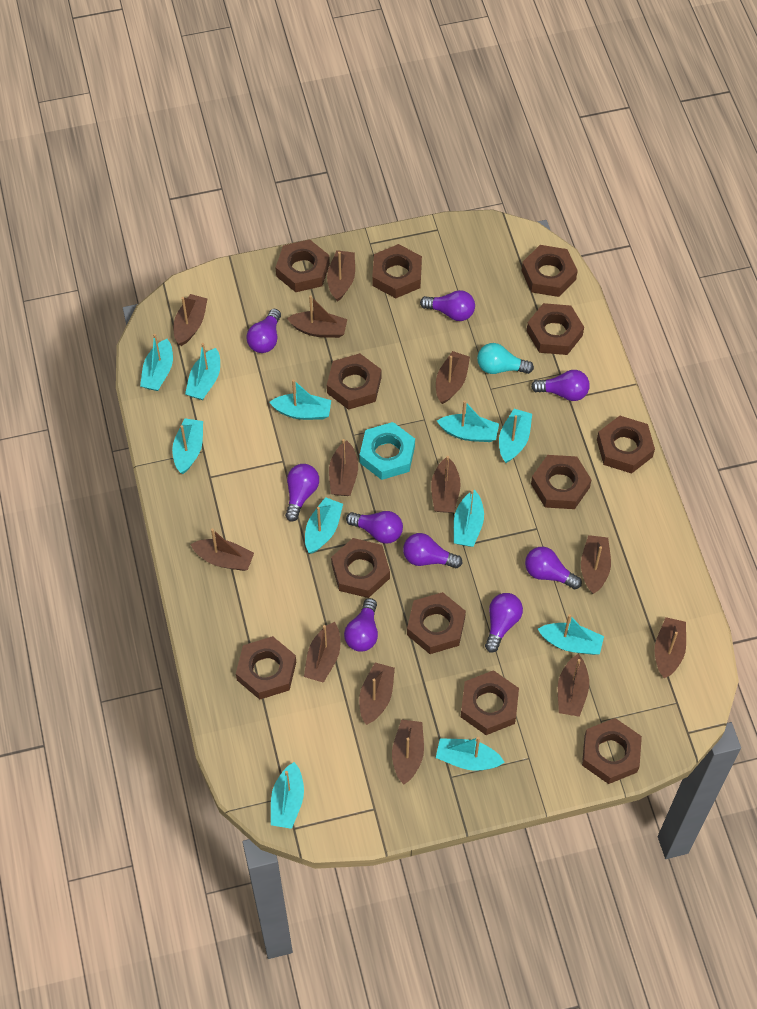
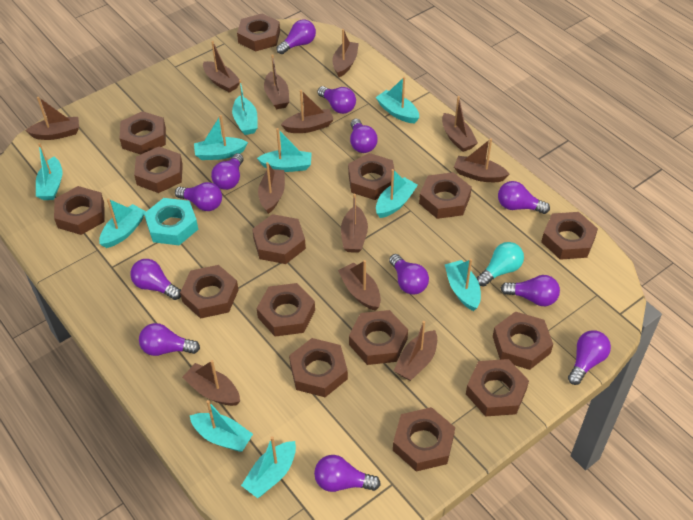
brown boat: 13 -> 12
brown nut: 12 -> 15
purple light bulb: 9 -> 12
turquoise boat: 11 -> 10

